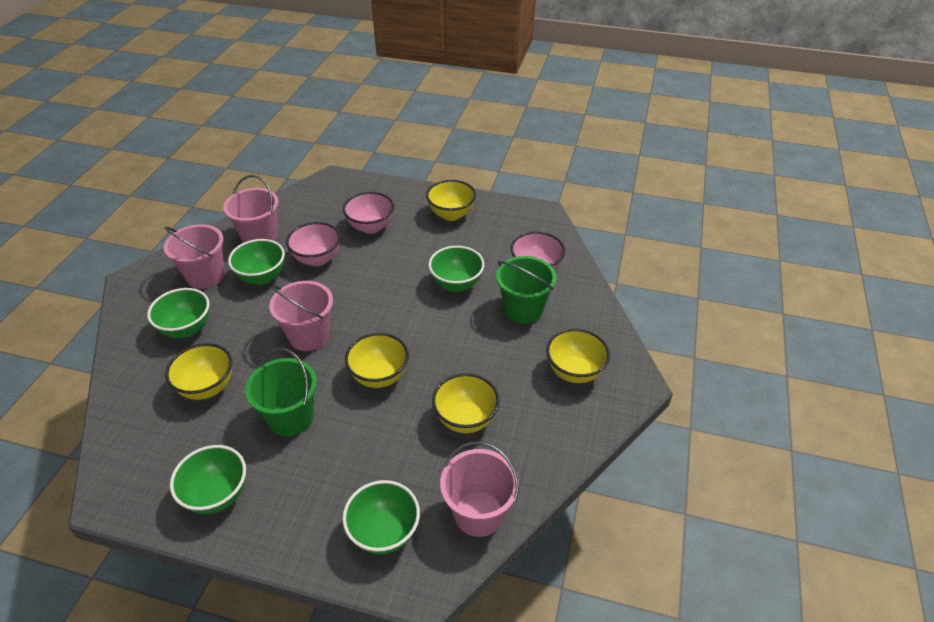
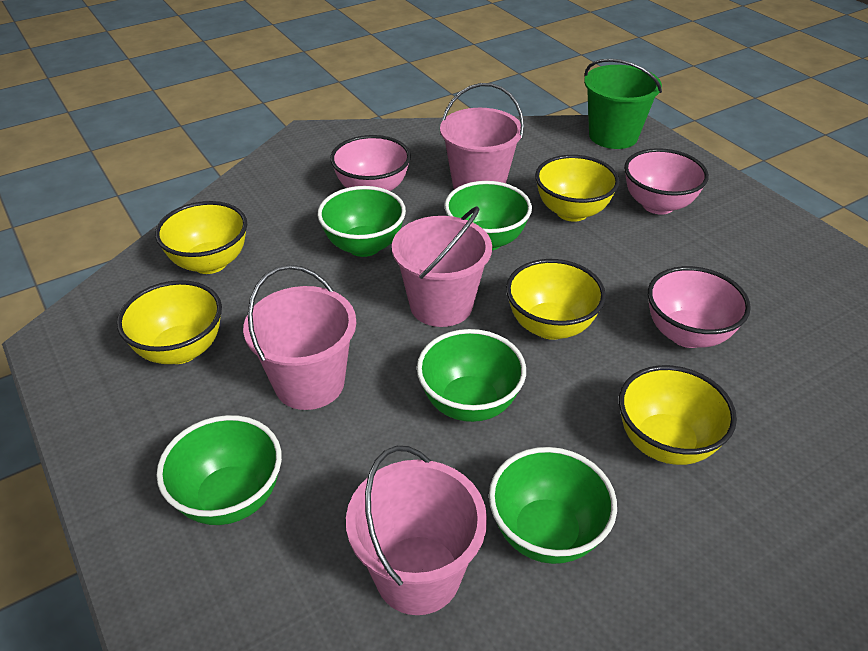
green bucket: 2 -> 1

